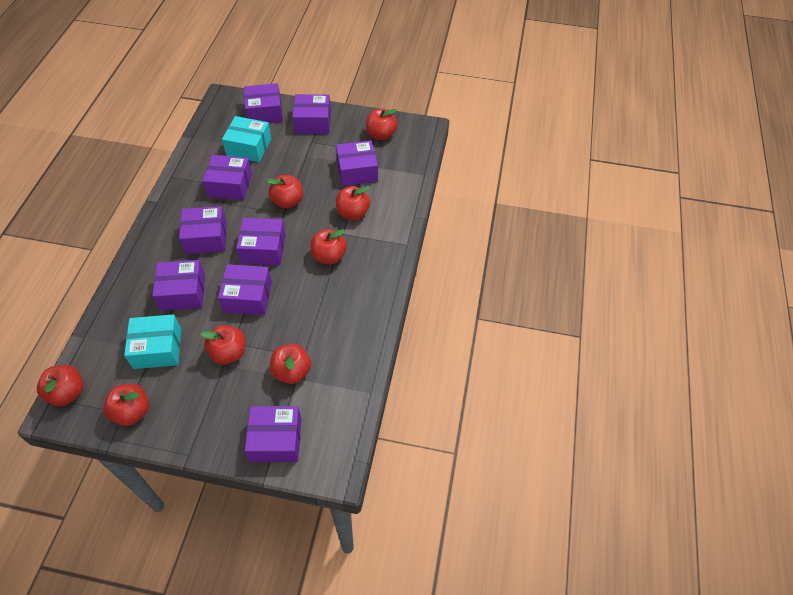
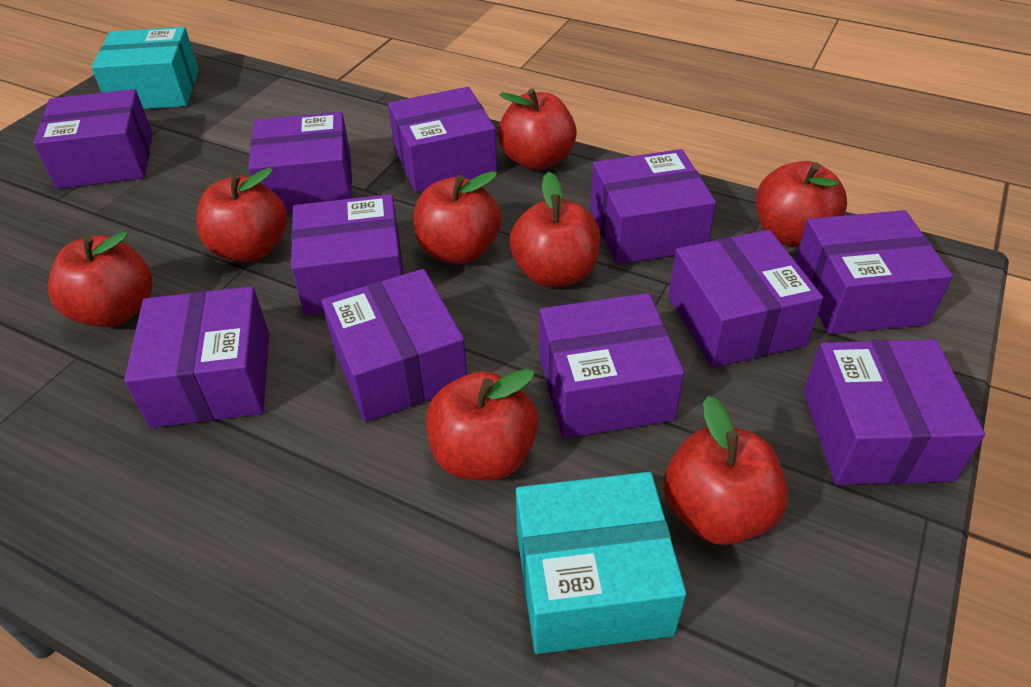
purple box: 9 -> 11

